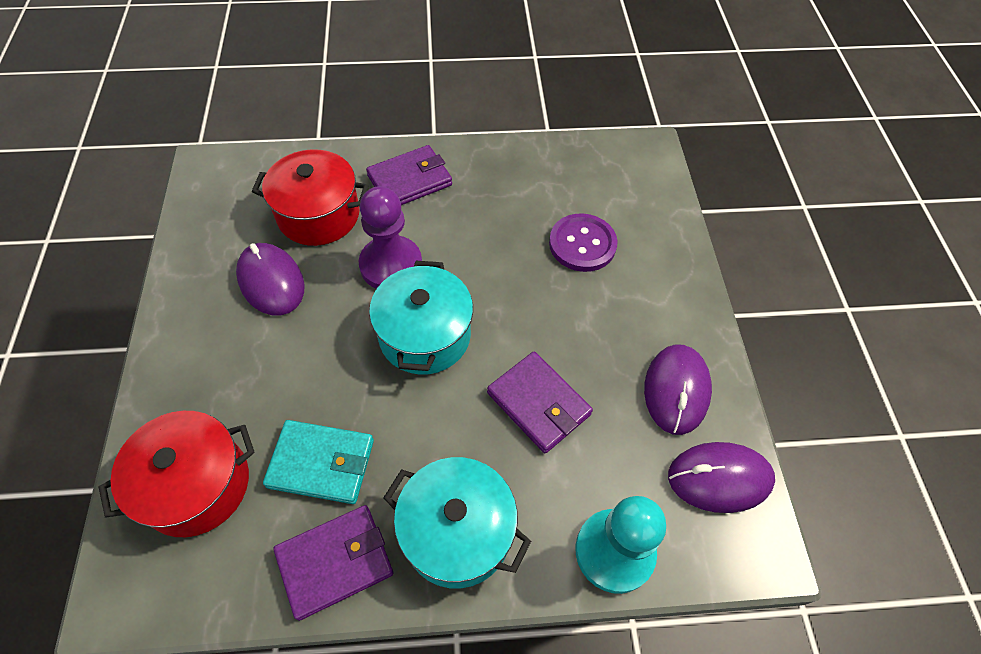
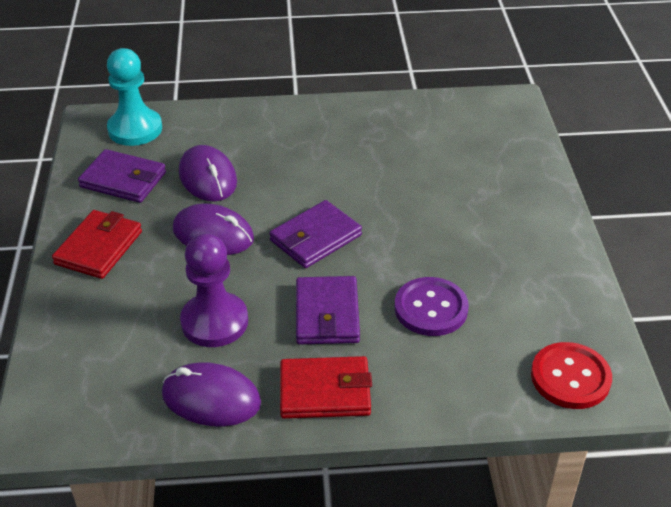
red button: 0 -> 1
red pot: 2 -> 0
red wallet: 0 -> 2
turquoise pot: 2 -> 0
turquoise wallet: 1 -> 0

